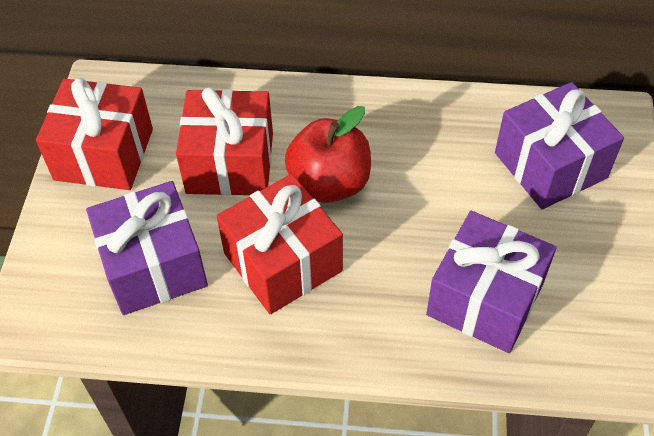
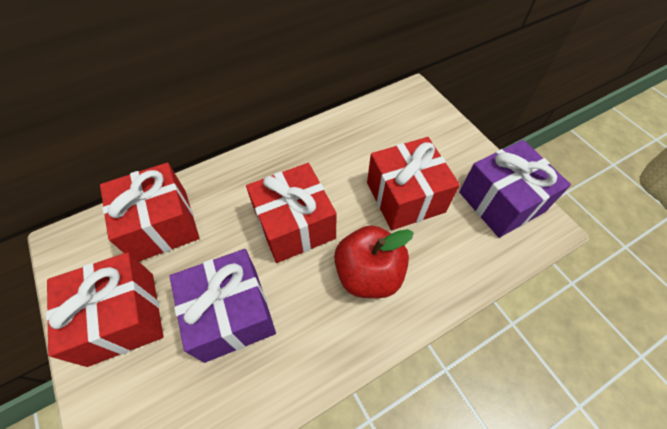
purple gift: 3 -> 2
red gift: 3 -> 4

